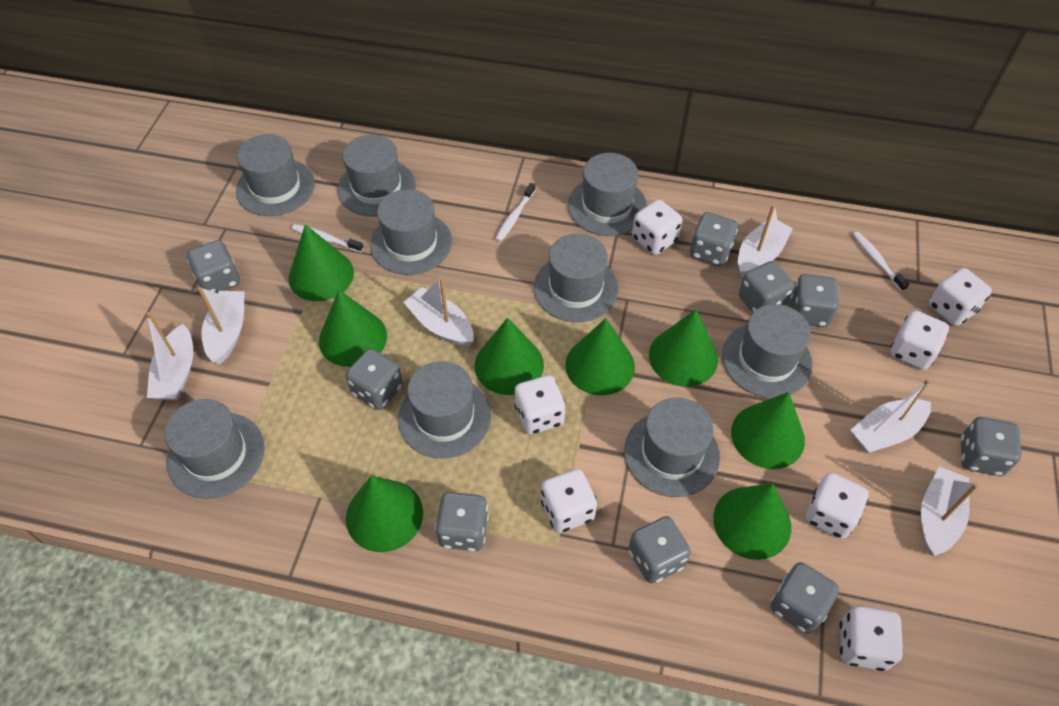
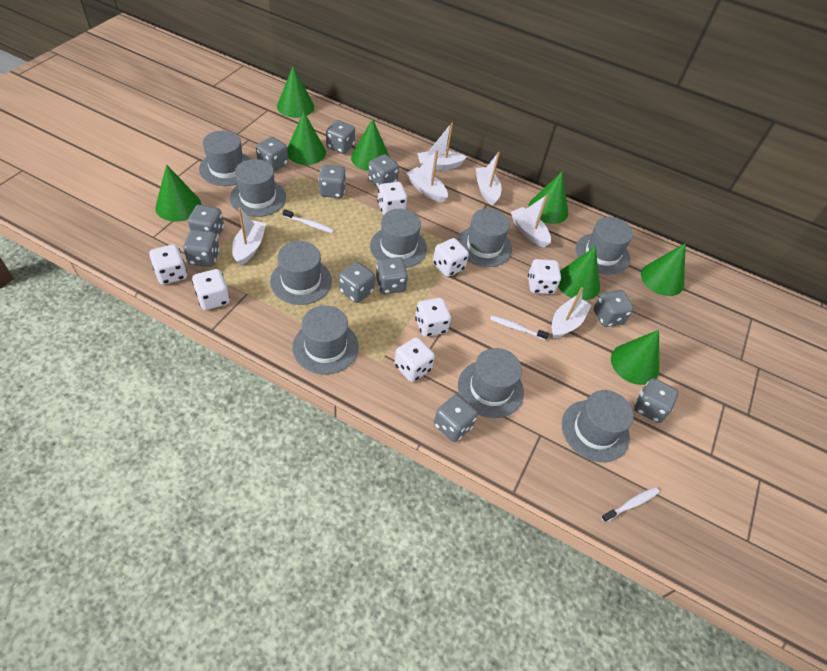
grey dice: 9 -> 11

